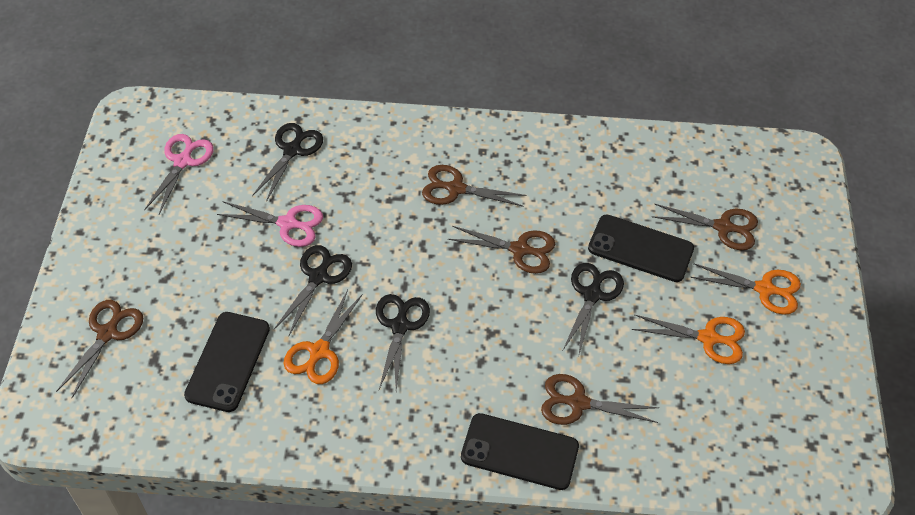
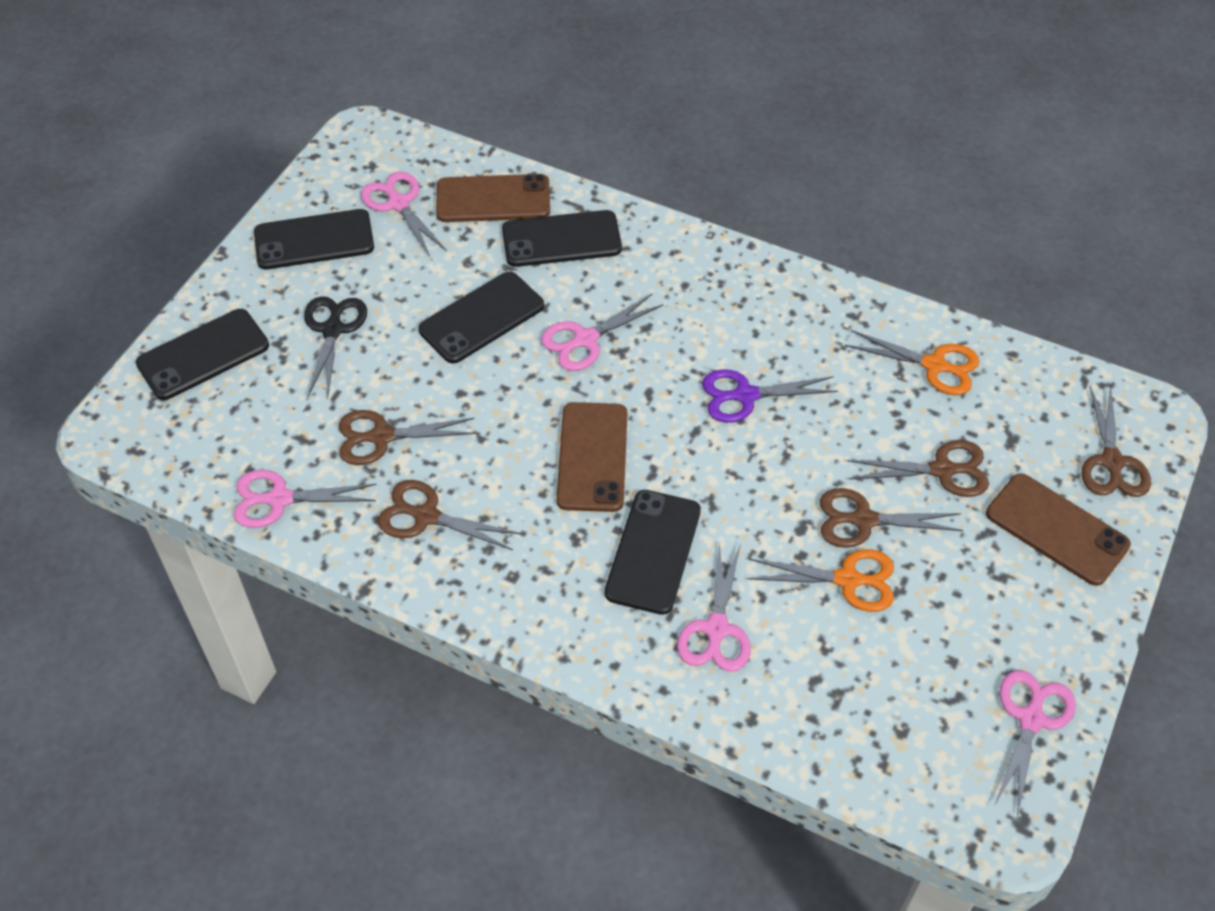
black phone: 3 -> 5
black scissors: 4 -> 1
brown phone: 0 -> 3
orange scissors: 3 -> 2
pink scissors: 2 -> 5
purple scissors: 0 -> 1

